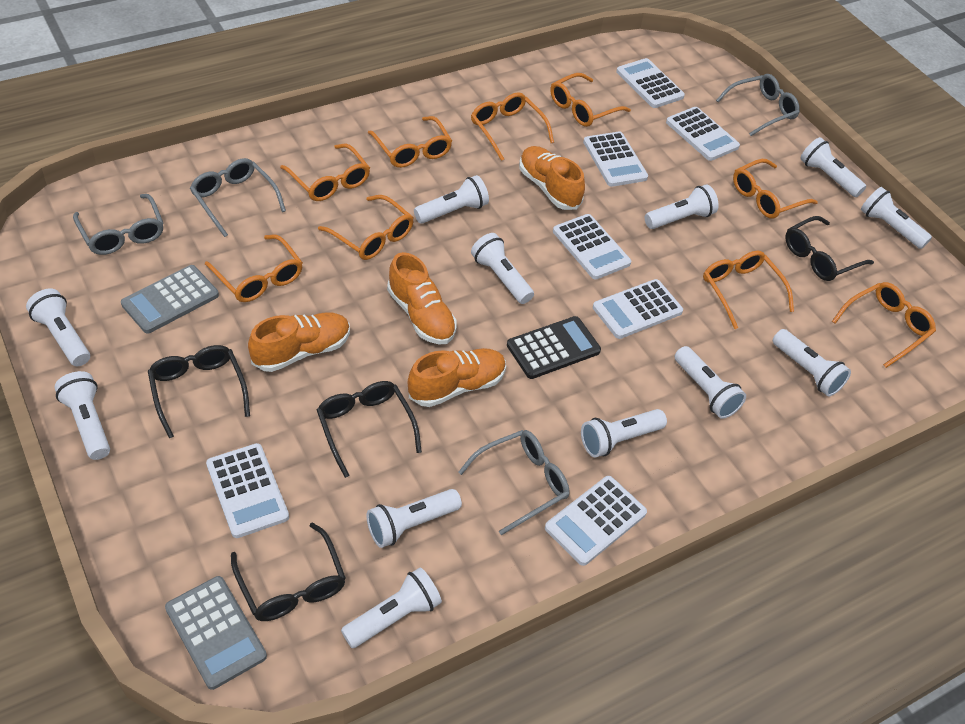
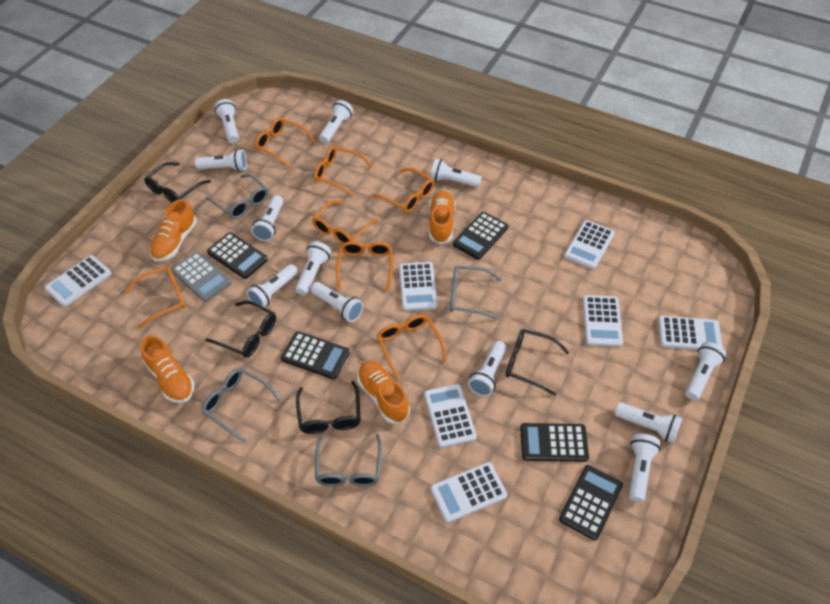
black calculator: 1 -> 5
grey calculator: 2 -> 1
orange glasses: 9 -> 7

